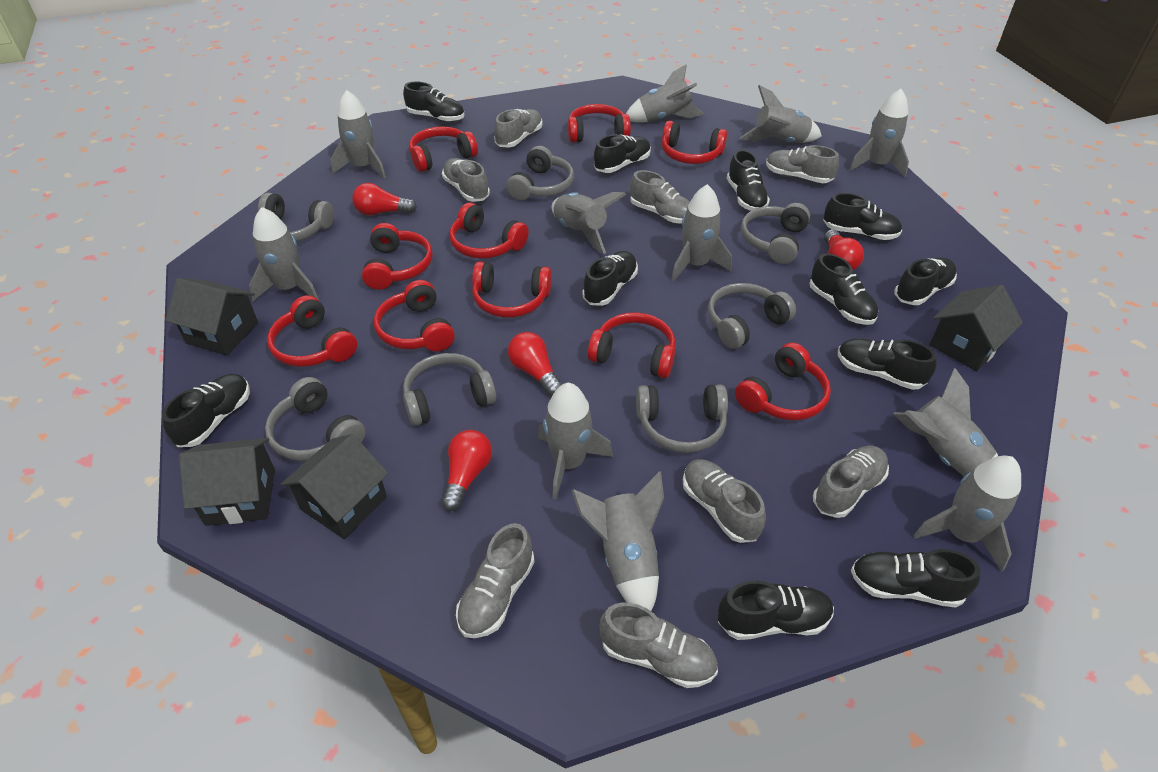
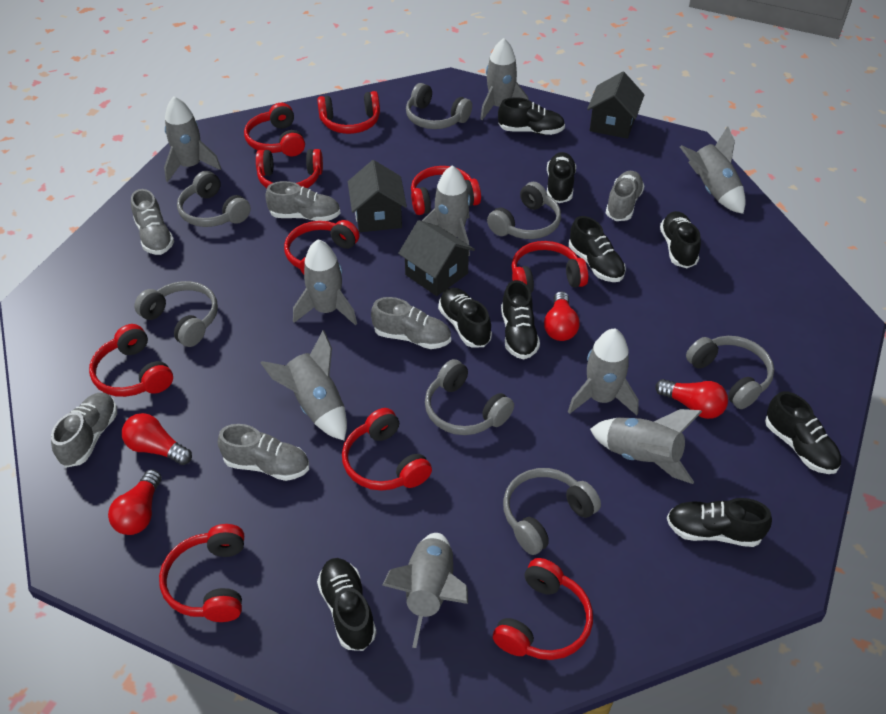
black house: 4 -> 3
black shoe: 11 -> 9
grey rocket: 11 -> 9
grey shoe: 8 -> 6

